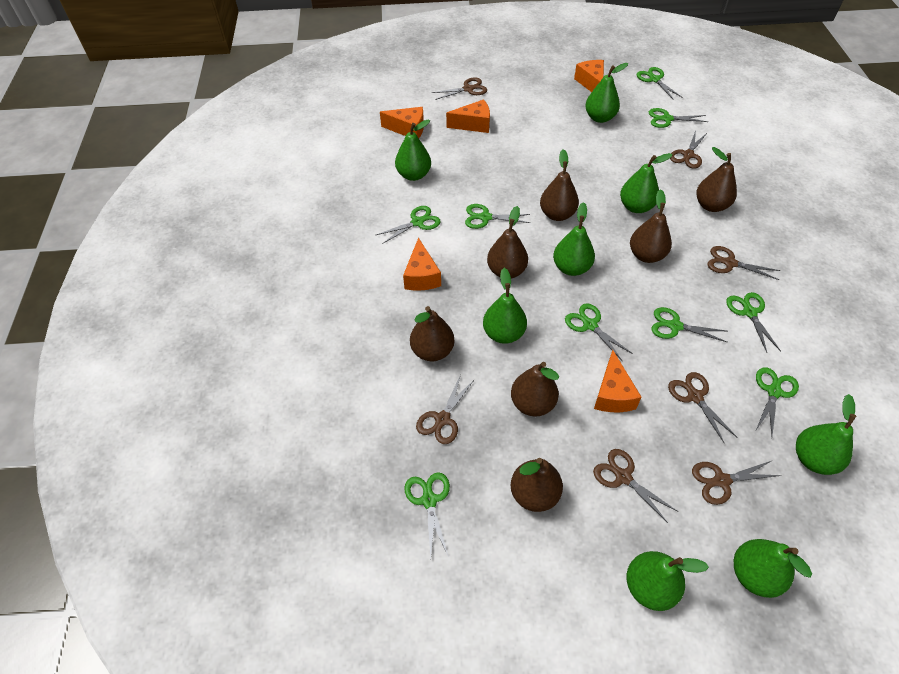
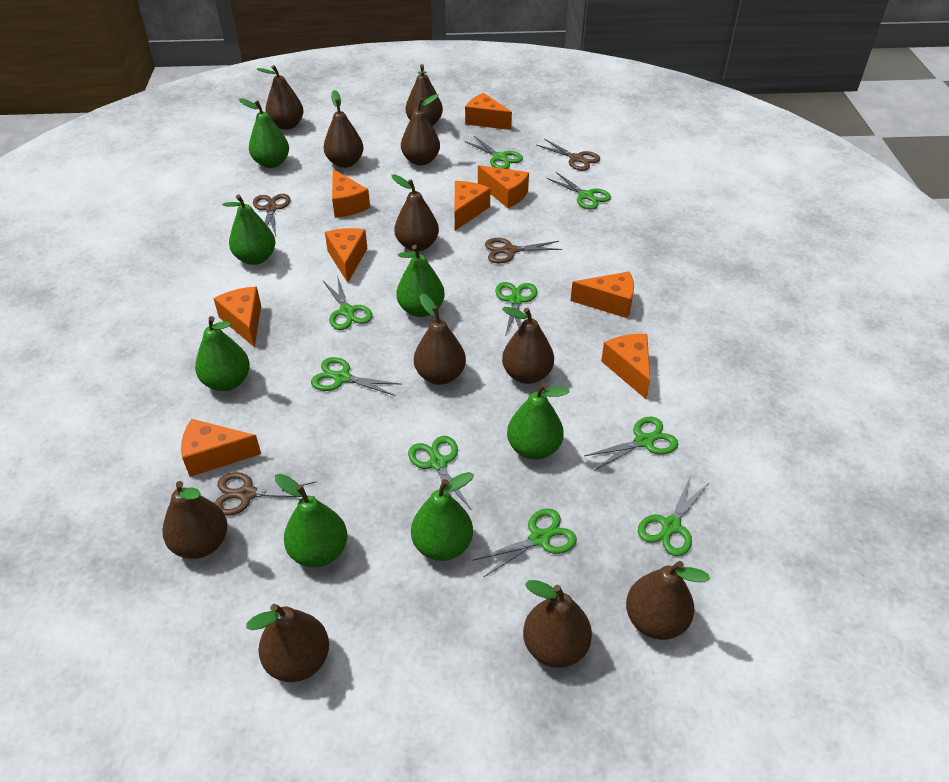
brown pear: 7 -> 11
brown scissors: 7 -> 4
green pear: 8 -> 7
orange cheese: 5 -> 9

